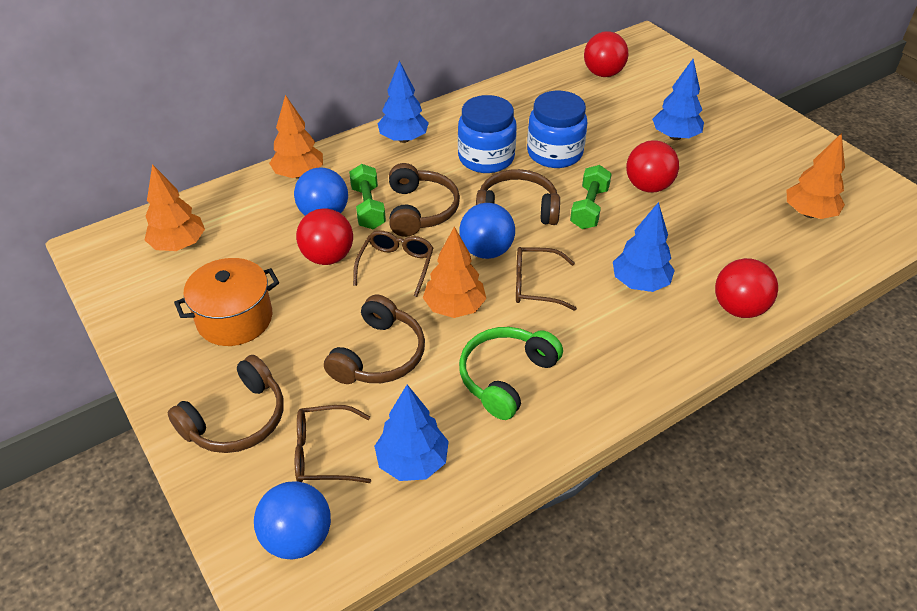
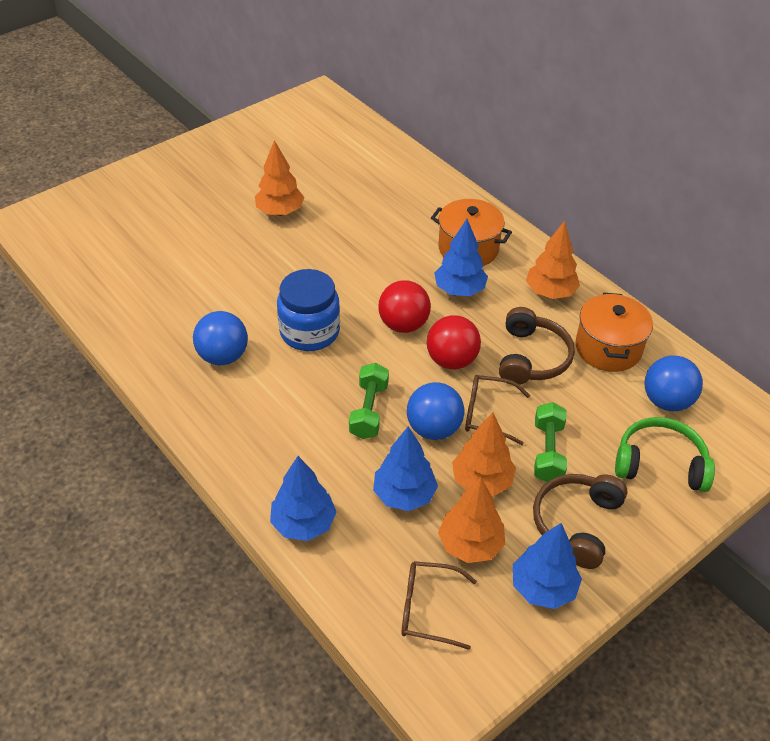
blue jar: 2 -> 1
brown glasses: 3 -> 2
brown headphones: 4 -> 2
orange pot: 1 -> 2
red ball: 4 -> 2

